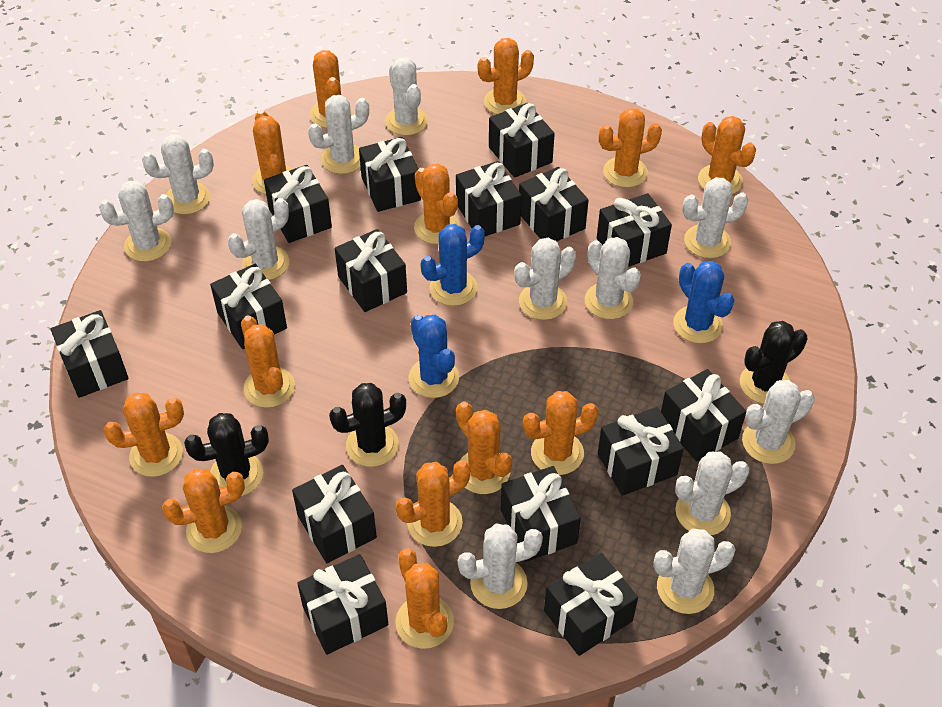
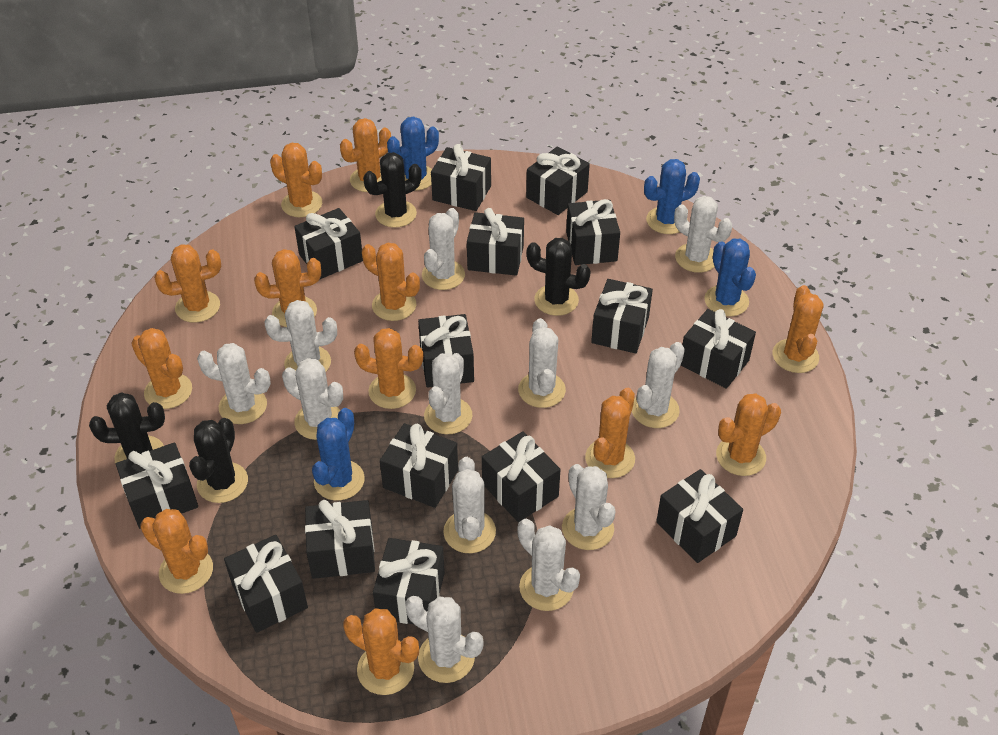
black cactus: 3 -> 4
blue cactus: 3 -> 4
orange cactus: 13 -> 12

